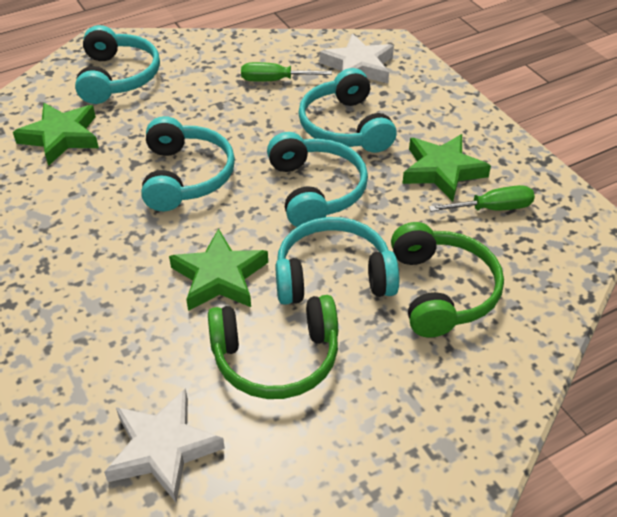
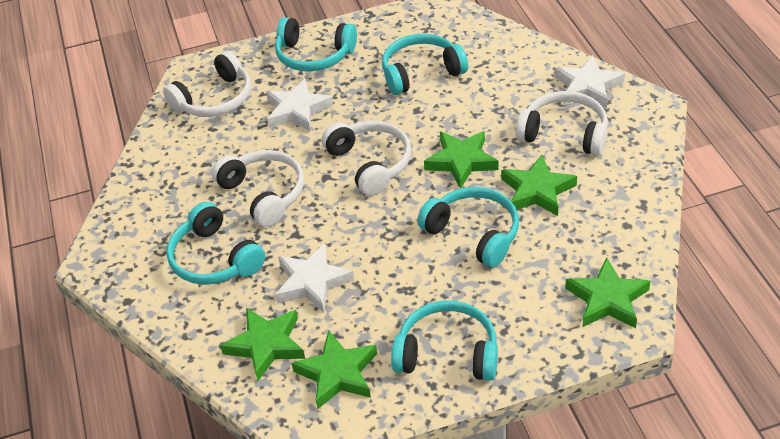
green headphones: 2 -> 0
green screwdriver: 2 -> 0
green star: 3 -> 5
white headphones: 0 -> 4
white star: 2 -> 3

